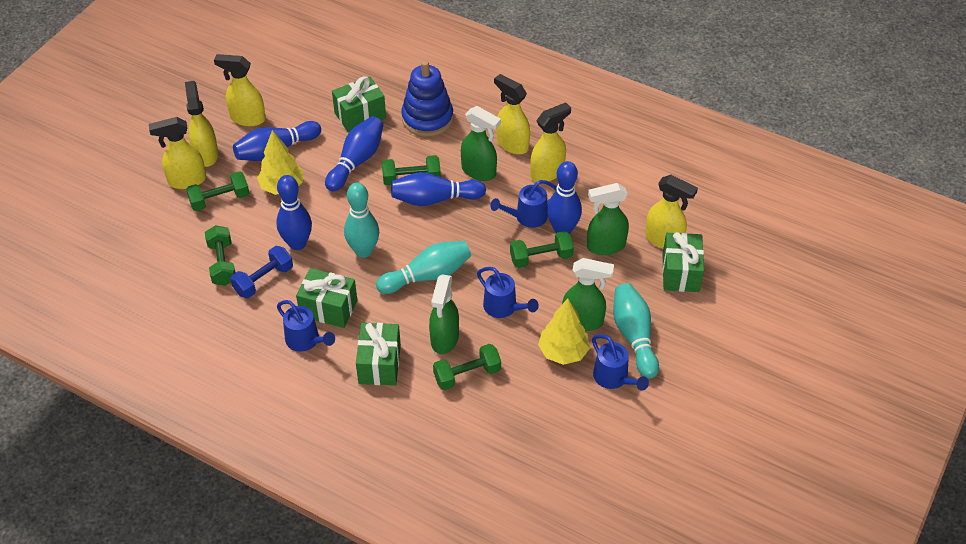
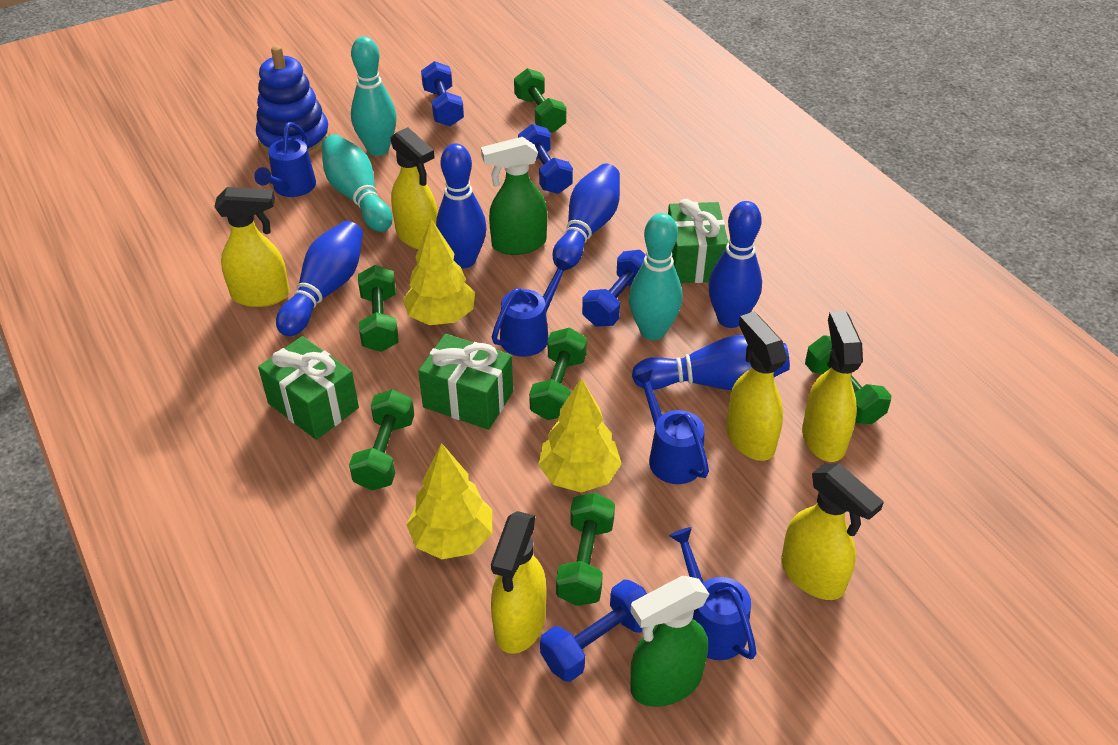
blue dumbbell: 1 -> 4
green dumbbell: 5 -> 6
green gift: 4 -> 3
green spray bottle: 4 -> 2
yellow tree: 2 -> 3

